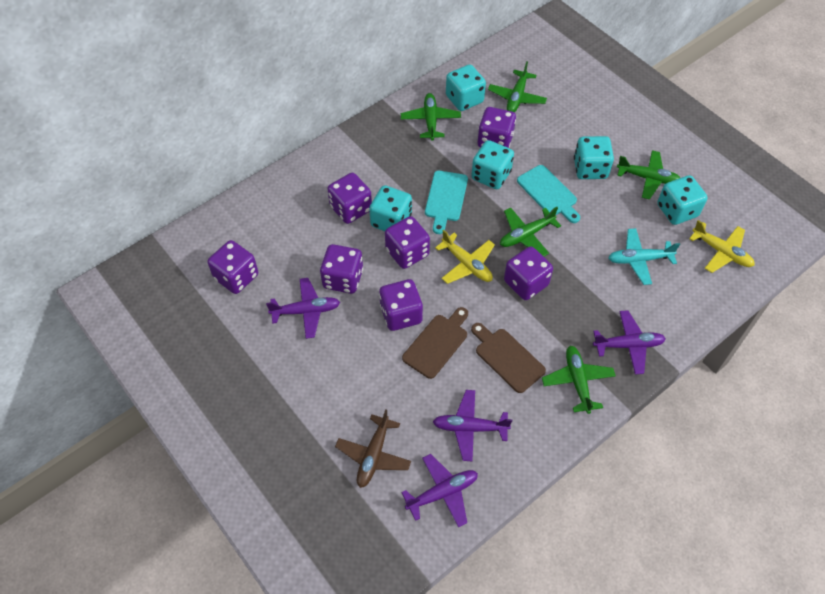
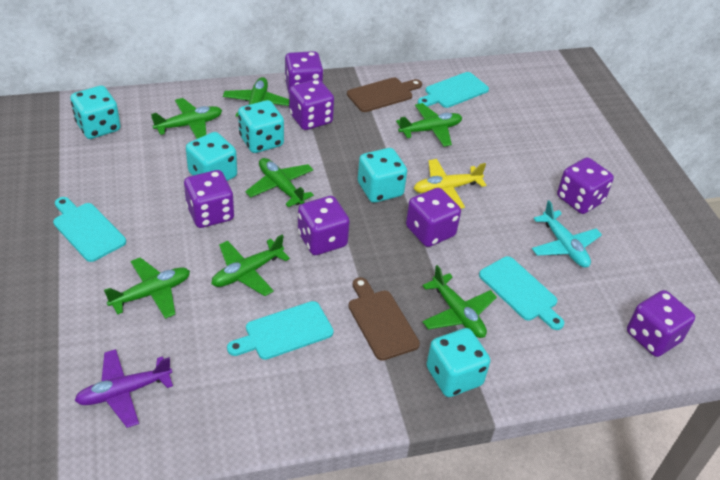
brown plane: 1 -> 0
green plane: 5 -> 7
purple plane: 4 -> 1
turquoise cutting board: 2 -> 4
yellow plane: 2 -> 1

